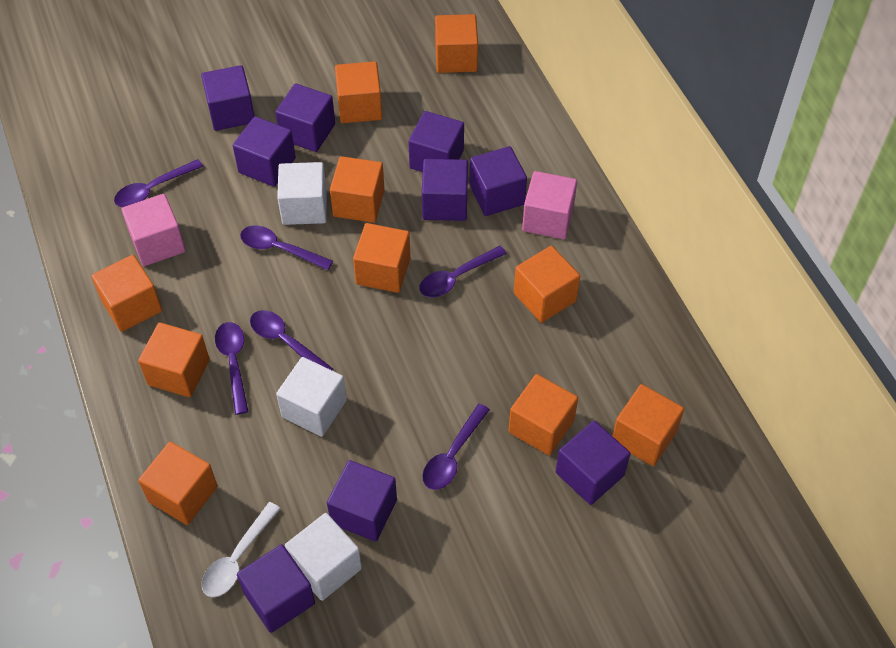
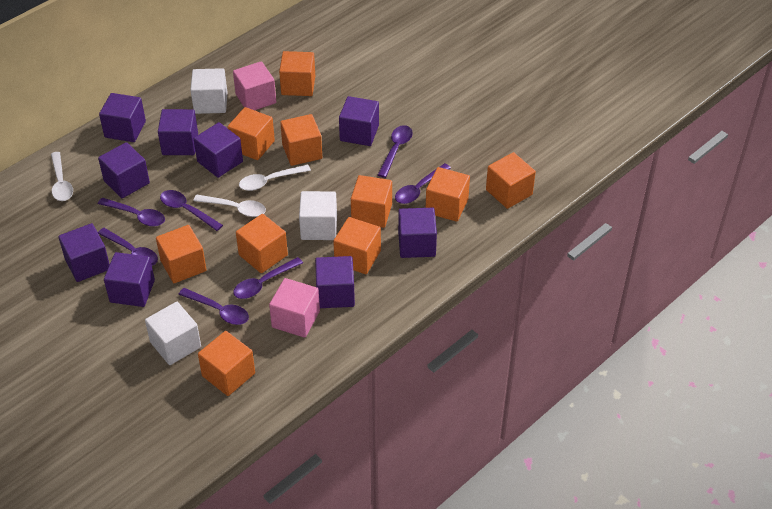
purple spoon: 6 -> 7
white spoon: 1 -> 3

